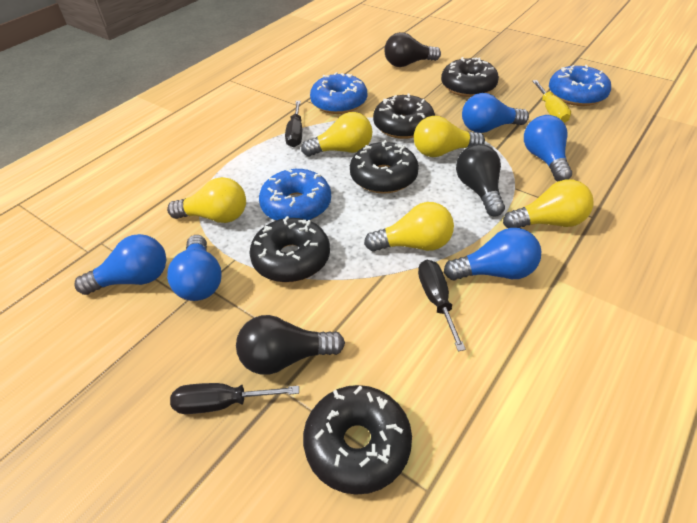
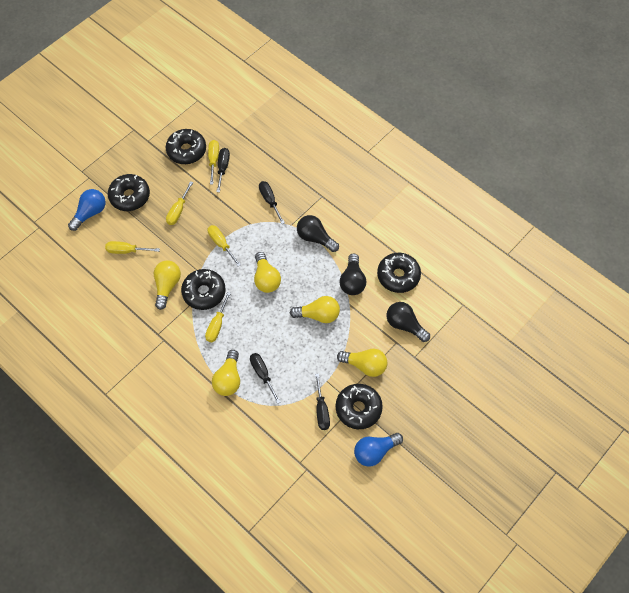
black screwdriver: 3 -> 4
blue donut: 3 -> 0
blue light bulb: 5 -> 2
yellow screwdriver: 1 -> 5

